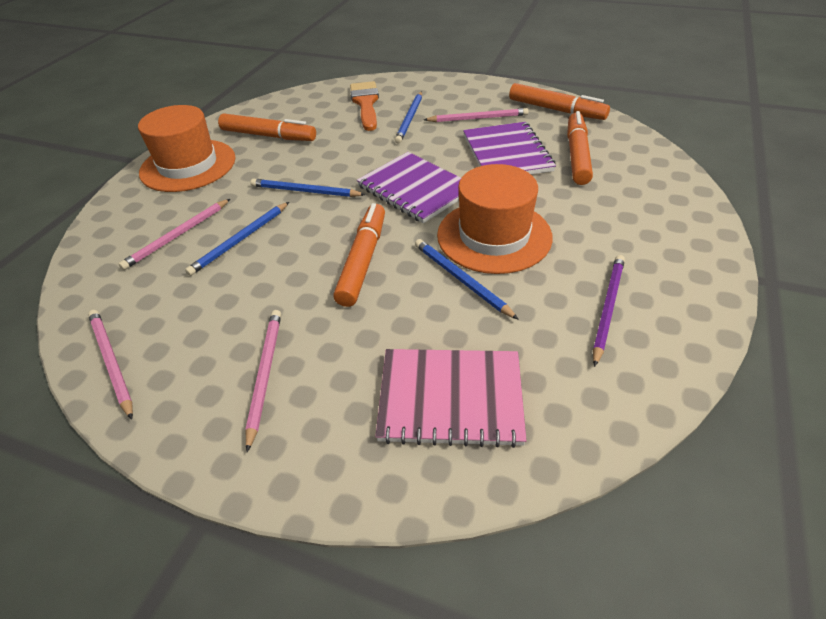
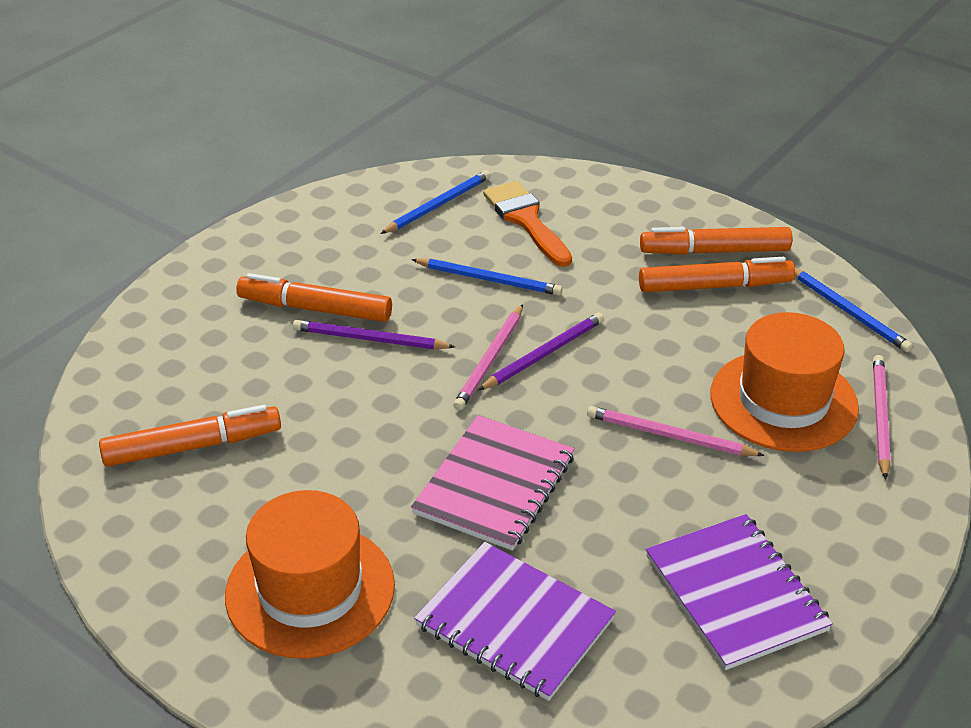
blue pencil: 4 -> 3
pink pencil: 4 -> 3
purple pencil: 1 -> 2

